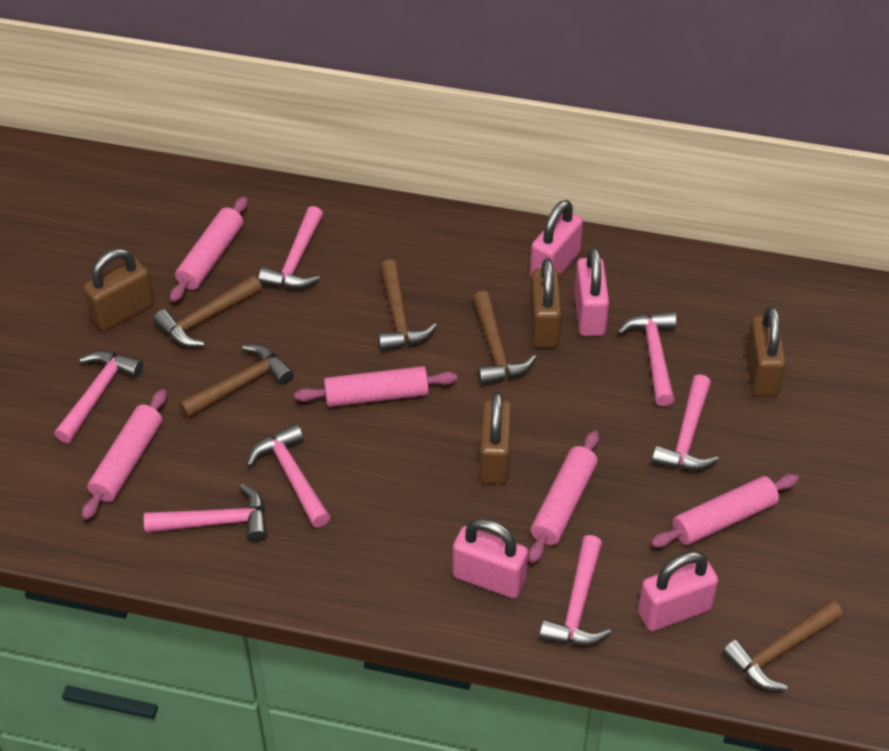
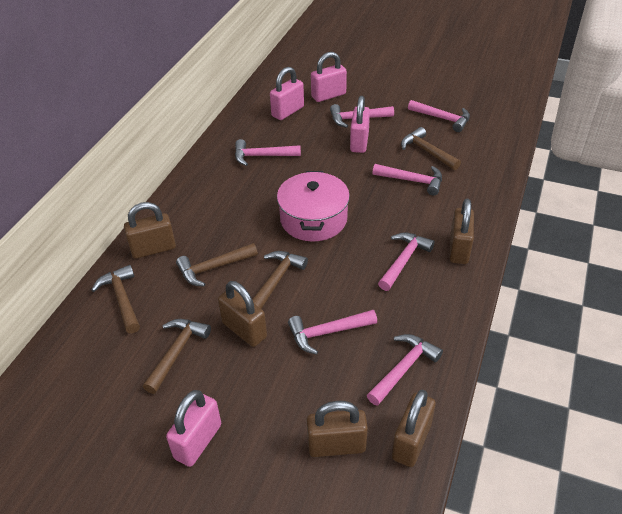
brown padlock: 4 -> 5
pink pot: 0 -> 1
pink rolling pin: 5 -> 0

